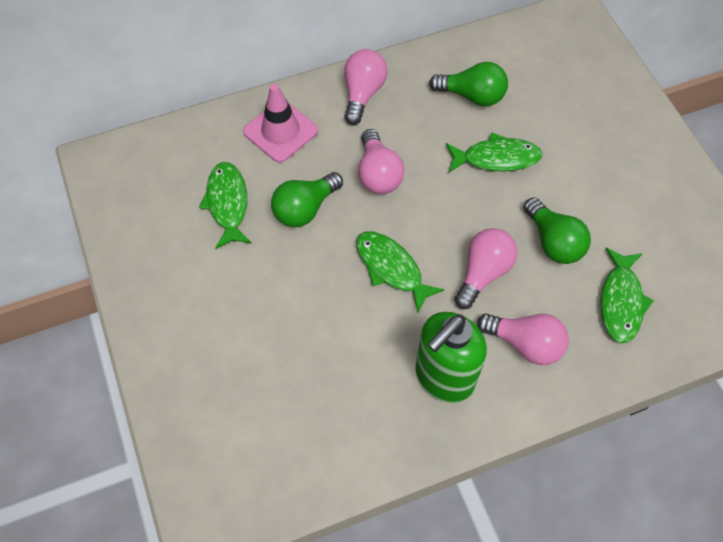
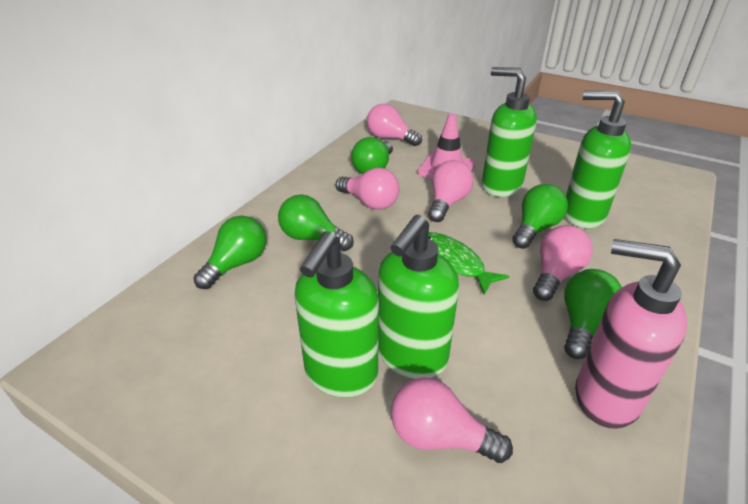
green fish: 4 -> 1
green light bulb: 3 -> 5
green soap dispenser: 1 -> 4
pink light bulb: 4 -> 5
pink soap dispenser: 0 -> 1

